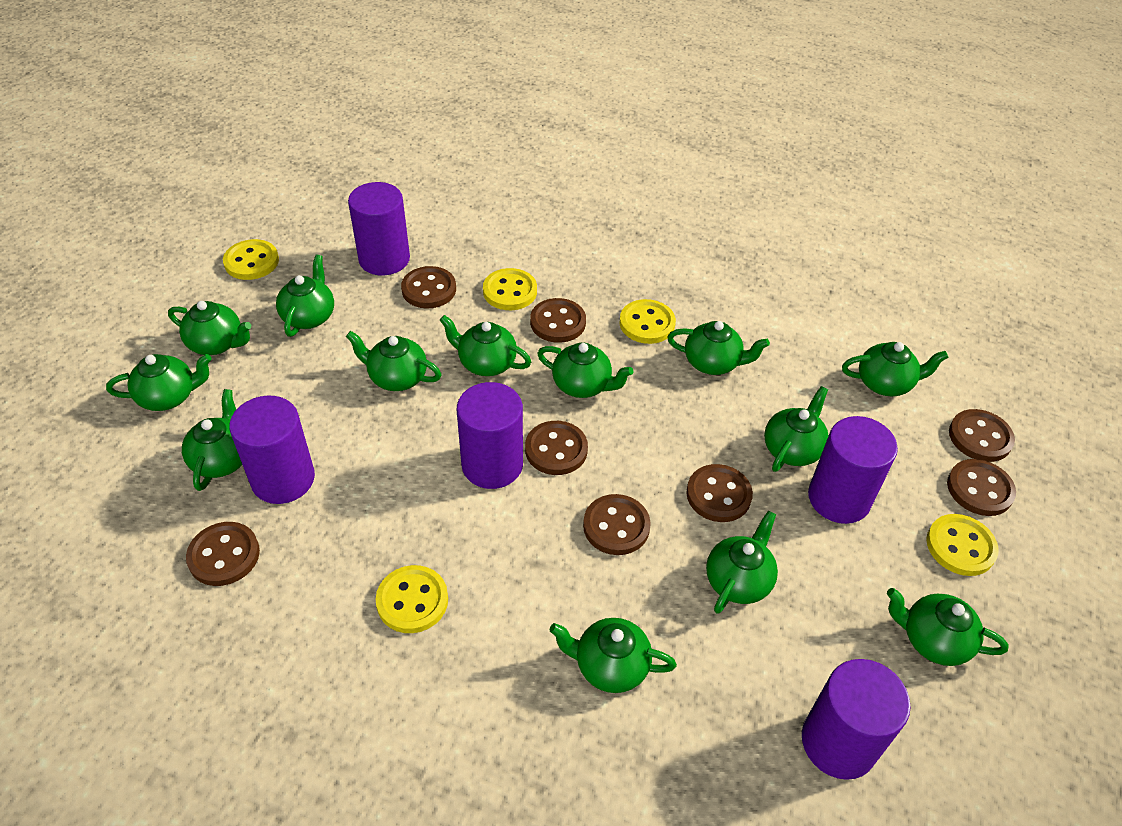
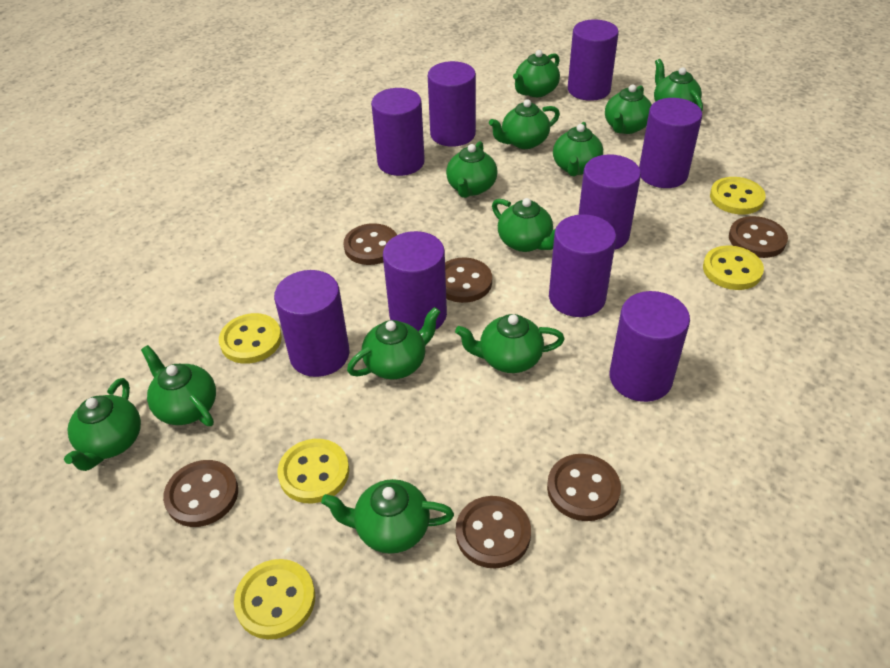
brown button: 8 -> 6
green teapot: 13 -> 12
purple cylinder: 5 -> 9

